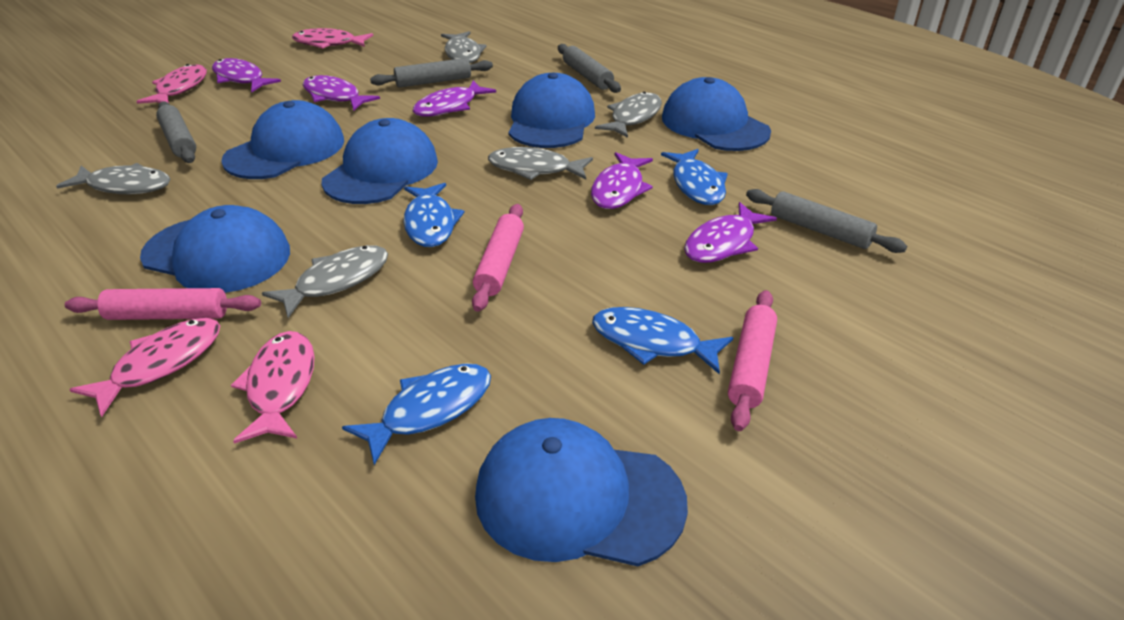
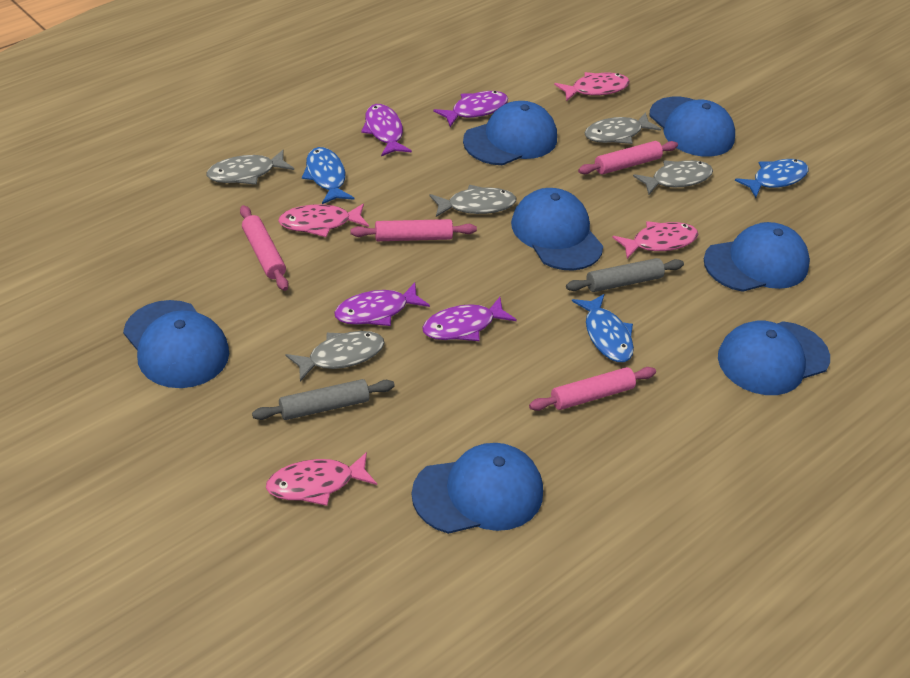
blue cap: 6 -> 7
blue fish: 4 -> 3
grey rolling pin: 4 -> 2
pink rolling pin: 3 -> 4
purple fish: 5 -> 4

